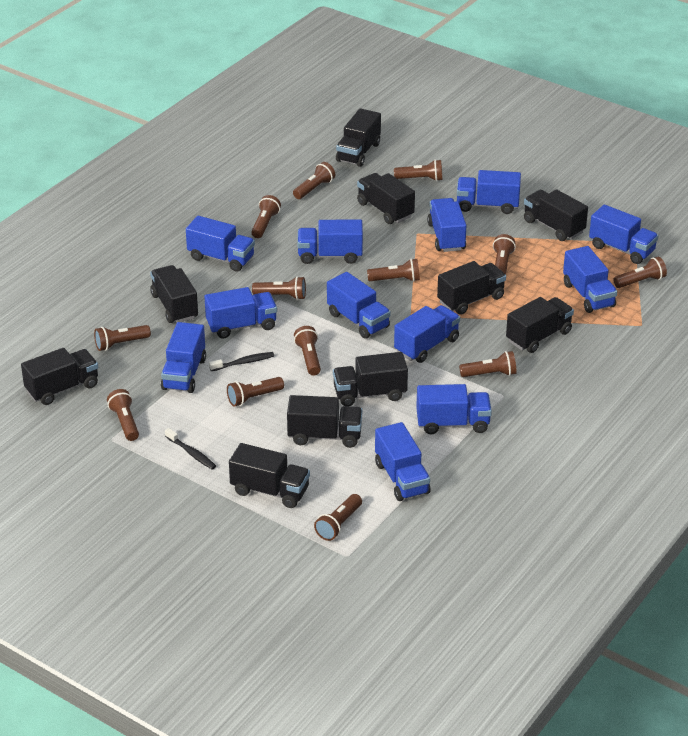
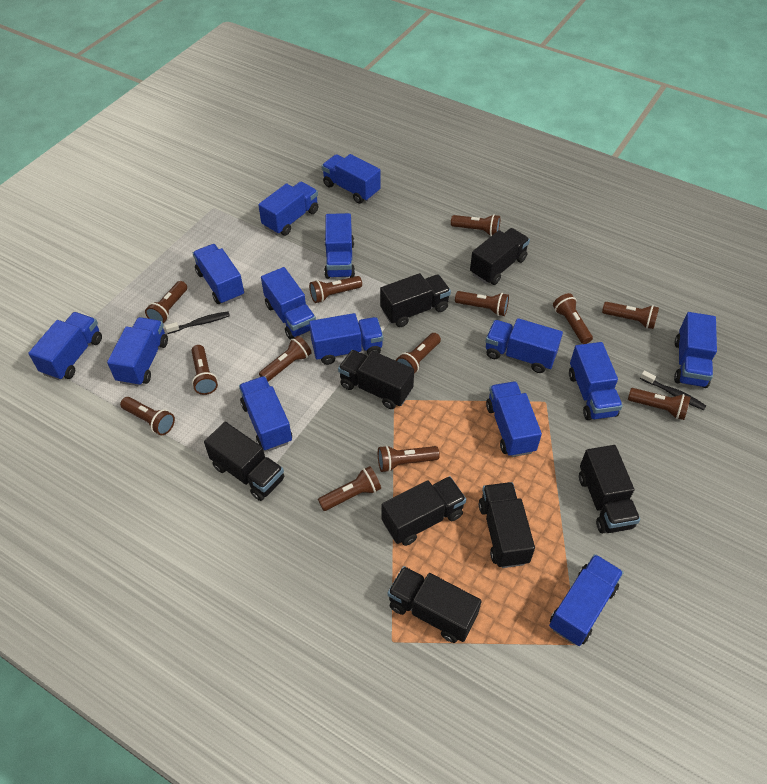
black truck: 10 -> 8
blue truck: 12 -> 14

